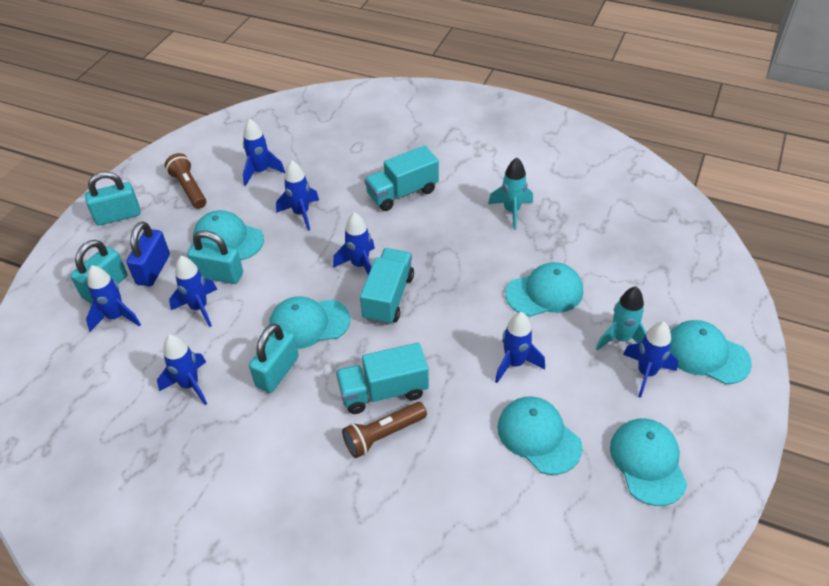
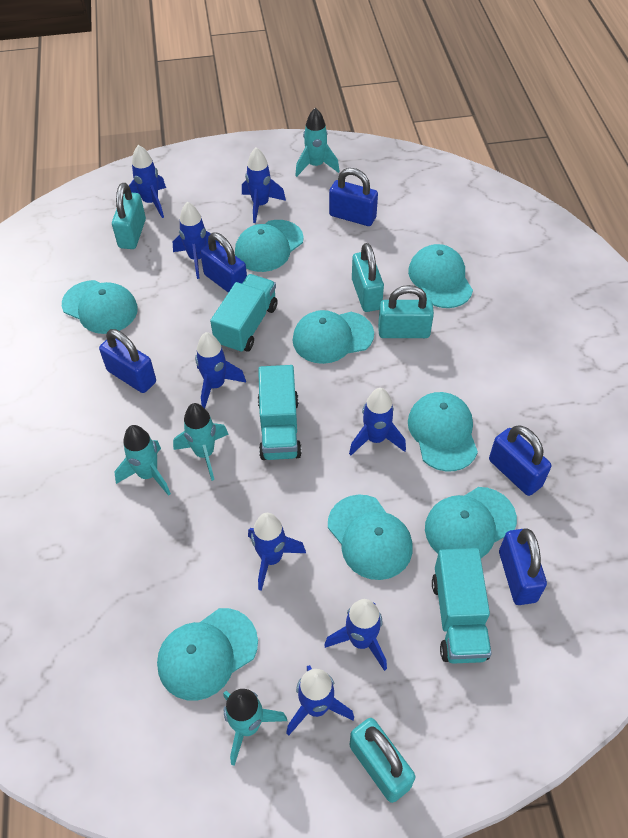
blue padlock: 1 -> 5
brown flashlight: 2 -> 0
turquoise cap: 6 -> 8
turquoise rocket: 2 -> 4

